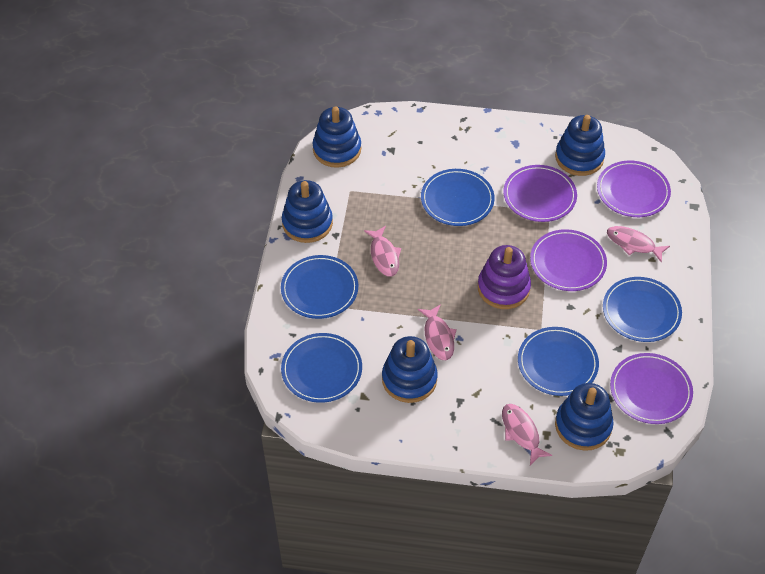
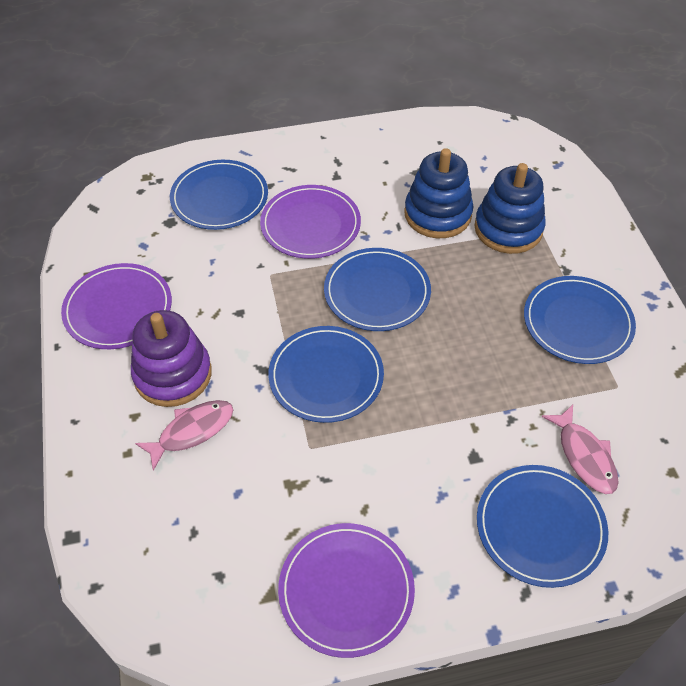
blue stacking toy: 5 -> 2
pink fish: 4 -> 2
purple plate: 4 -> 3

